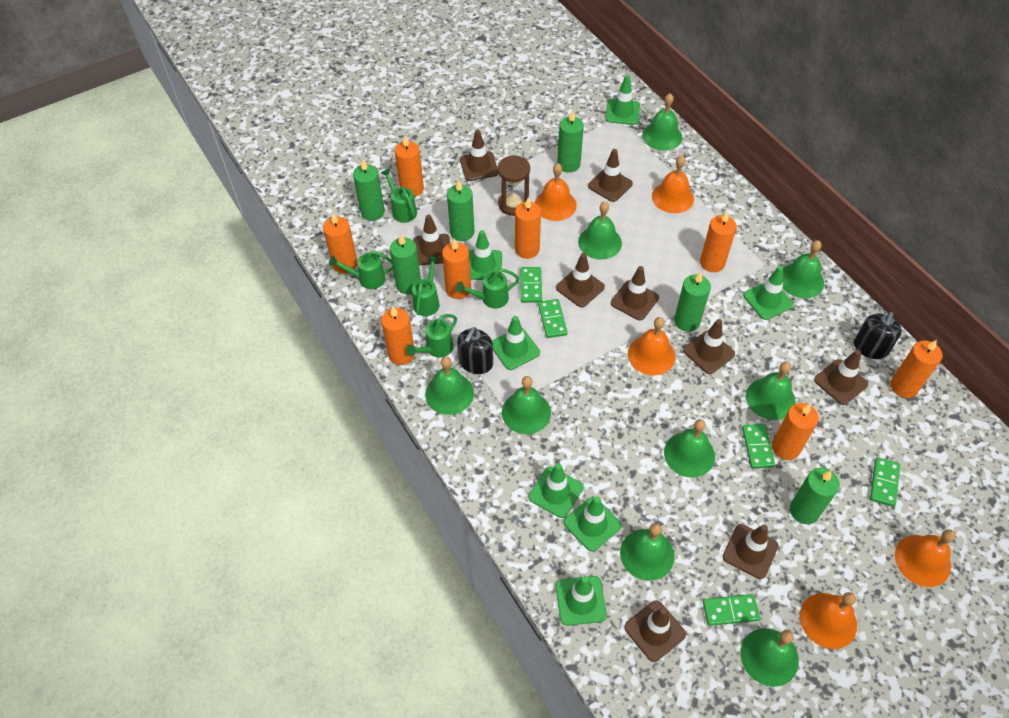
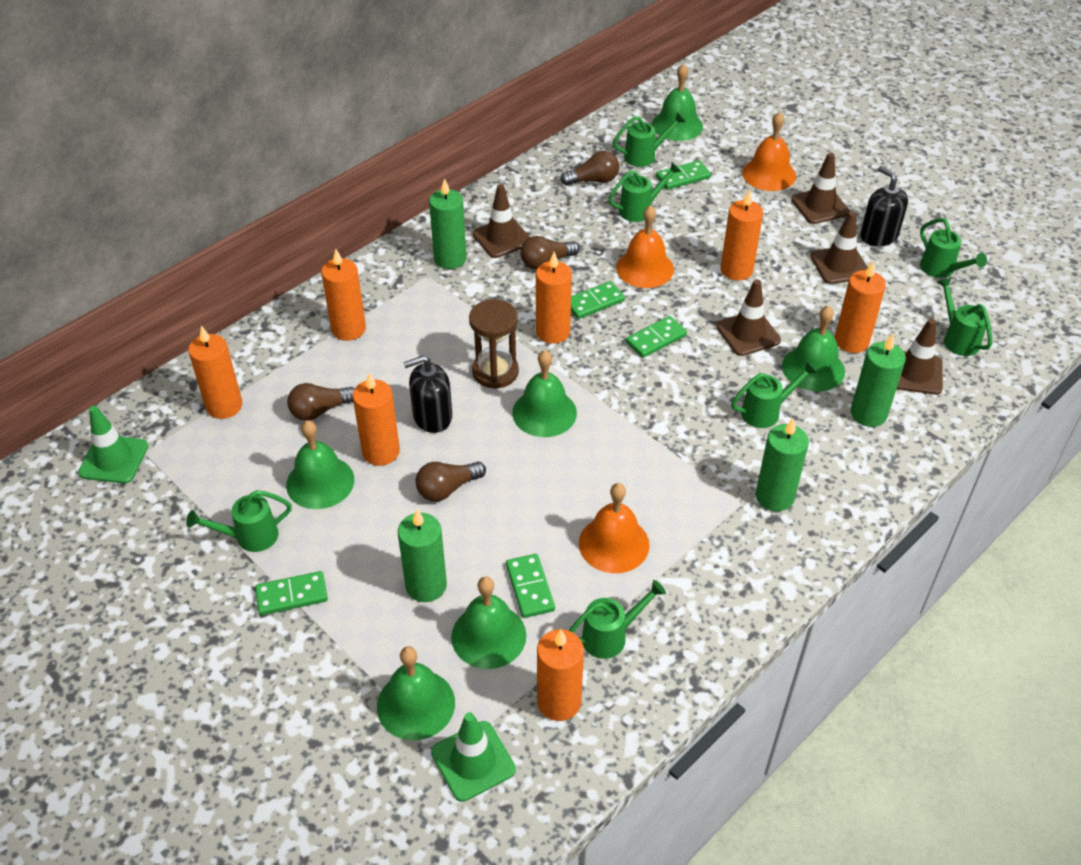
brown light bulb: 0 -> 4
brown traffic cone: 9 -> 5
green bell: 9 -> 6
green candle: 6 -> 4
green traffic cone: 7 -> 2
green watering can: 5 -> 7
orange bell: 5 -> 3
orange candle: 8 -> 7

